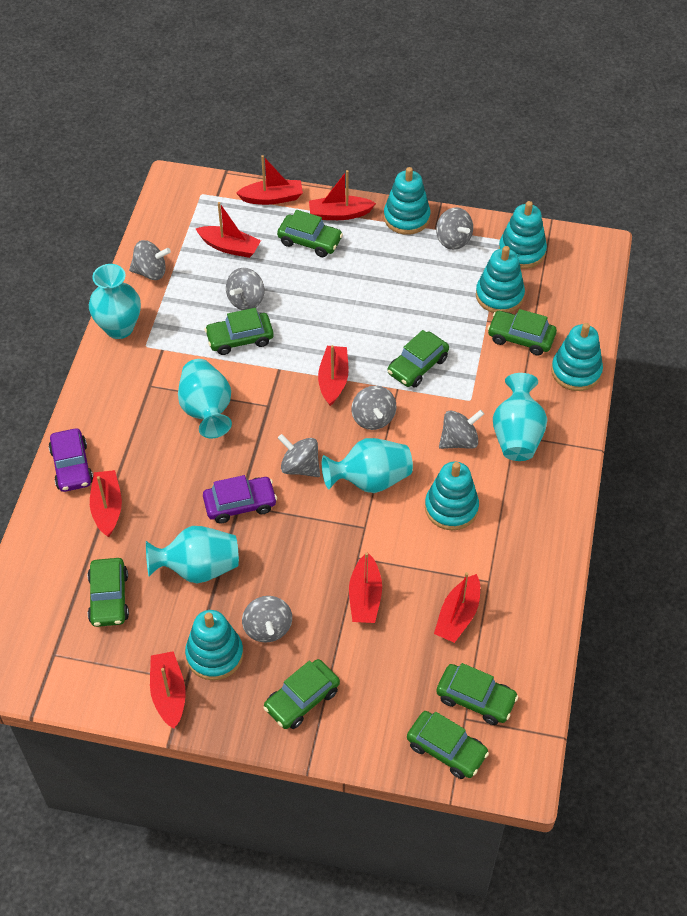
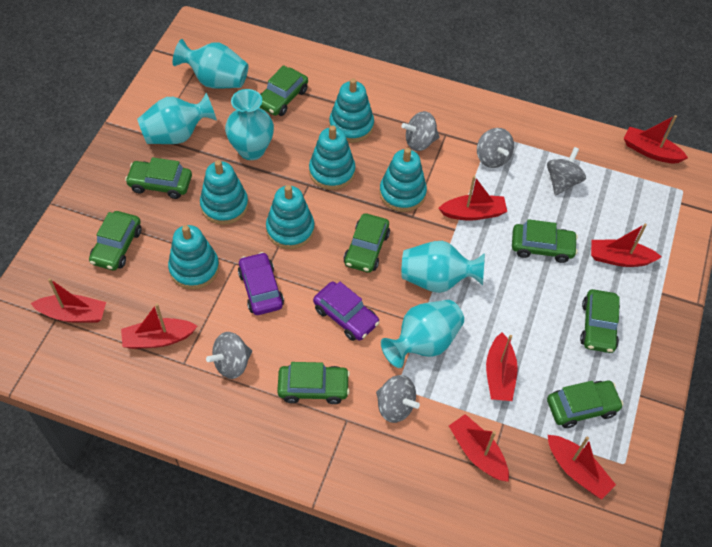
grey spinning top: 7 -> 5

